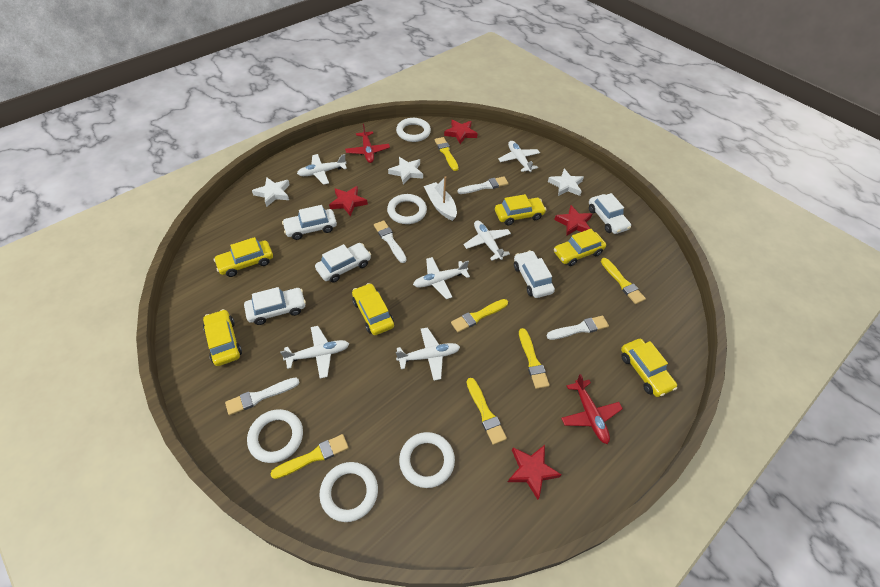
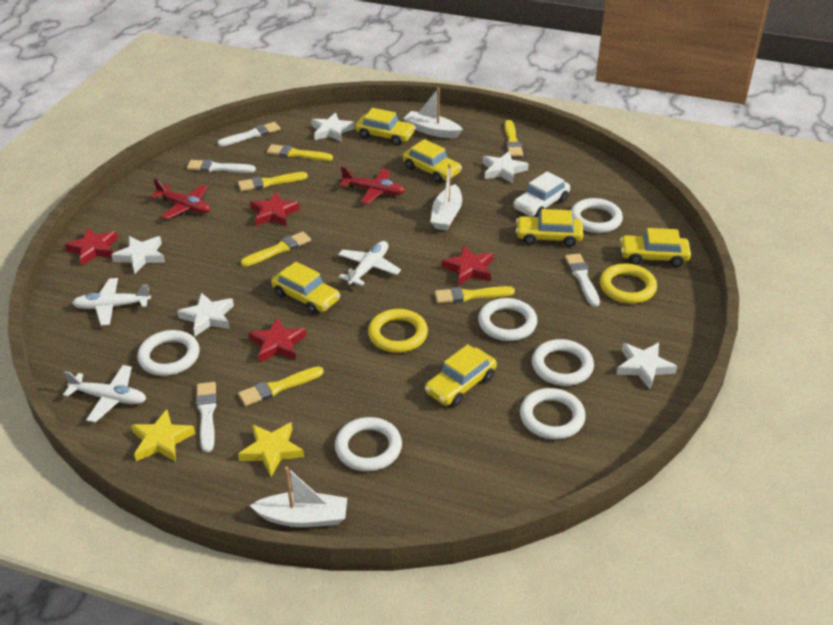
white boat: 1 -> 3
white car: 5 -> 1
white plane: 6 -> 3
white ring: 5 -> 6
white star: 3 -> 5
yellow ring: 0 -> 2
yellow star: 0 -> 2

